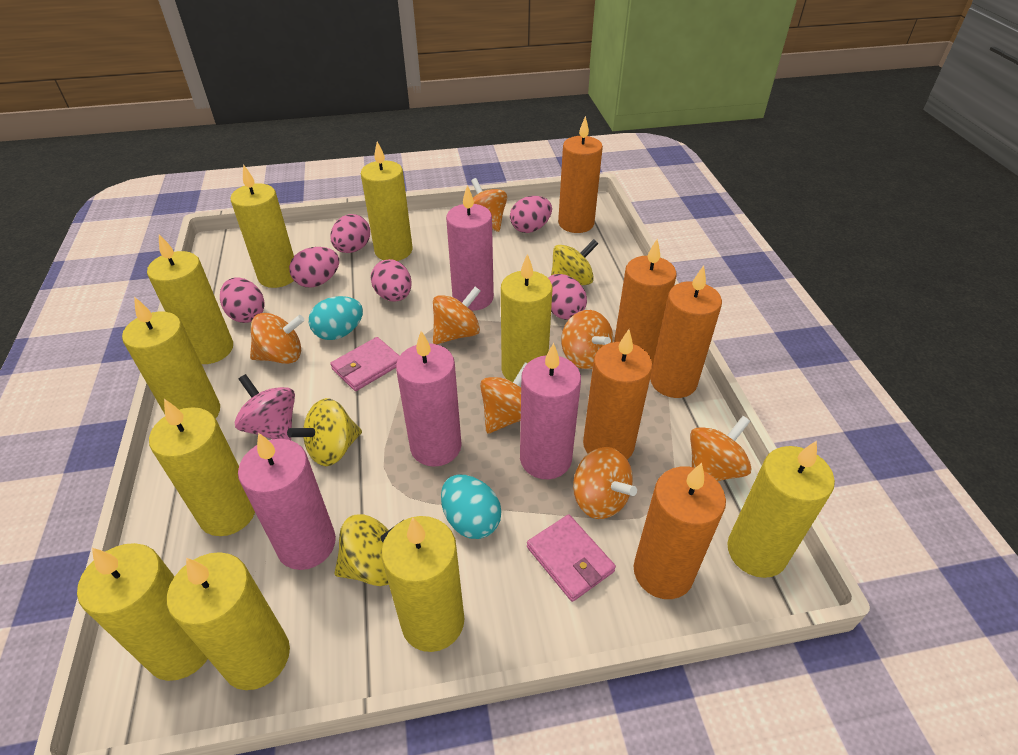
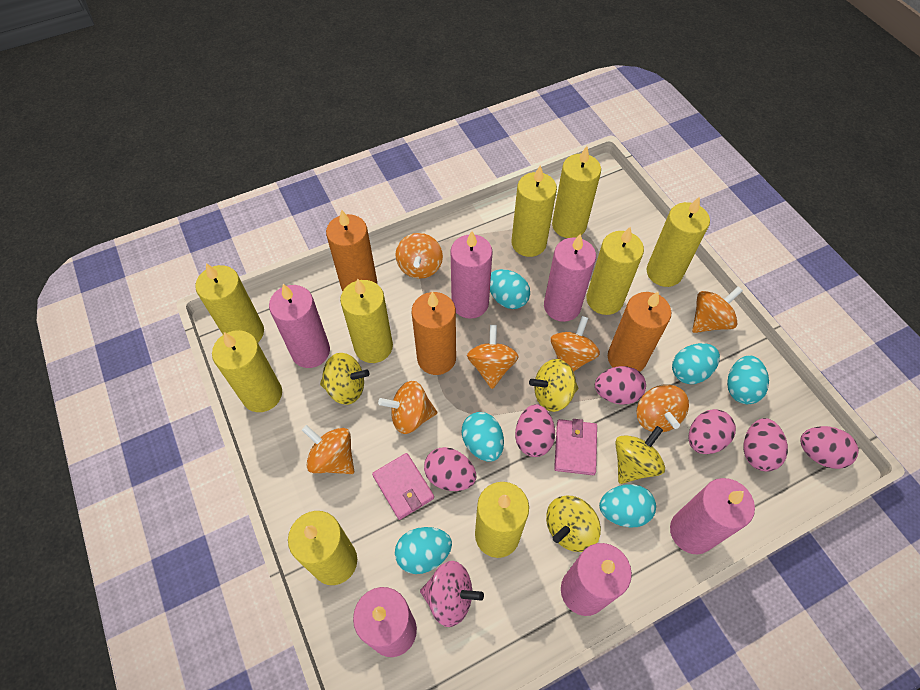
orange candle: 5 -> 3
pink candle: 4 -> 6
turquoise egg: 2 -> 6
yellow candle: 10 -> 9
yellow spinning top: 3 -> 4

